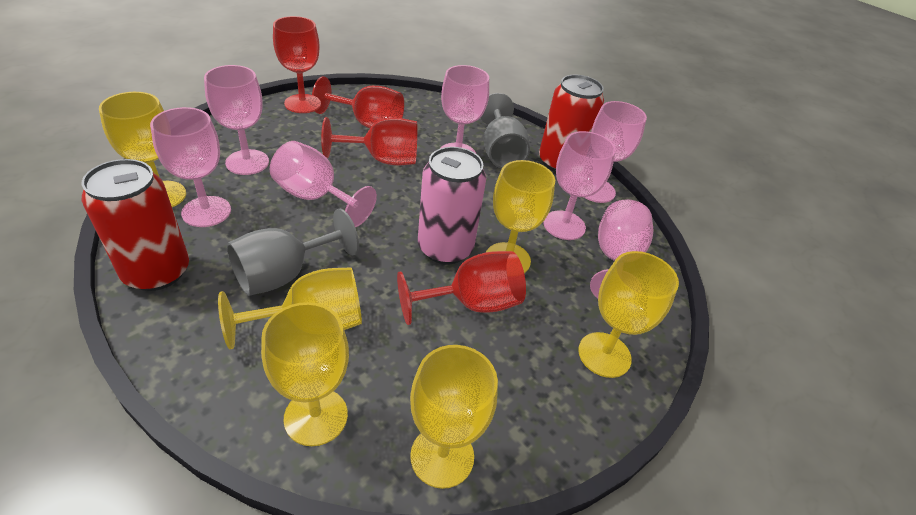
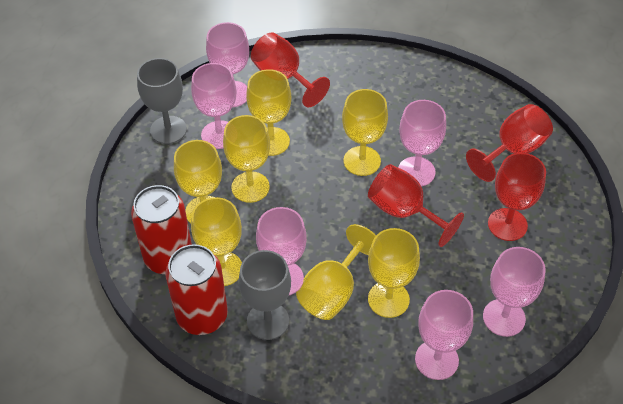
pink can: 1 -> 0
pink goblet: 7 -> 6
yellow goblet: 6 -> 7

